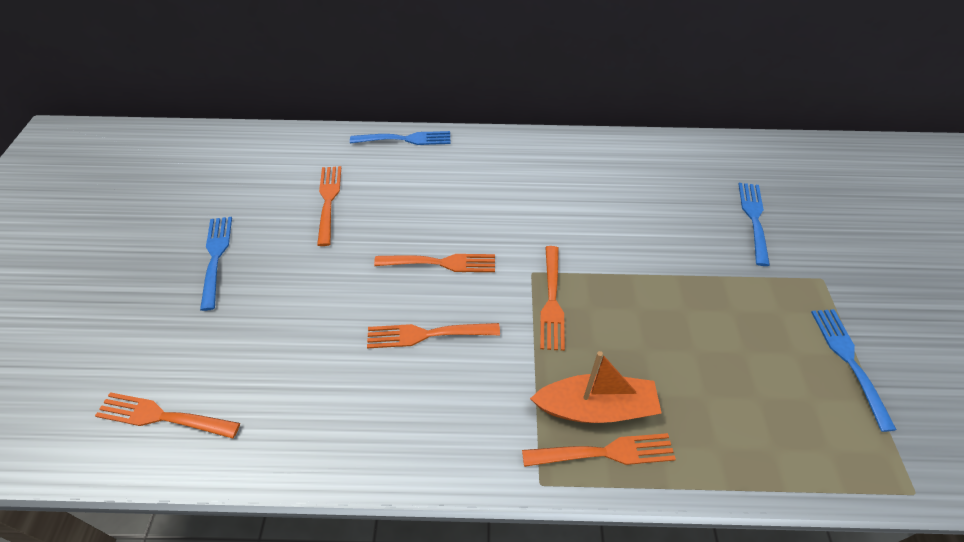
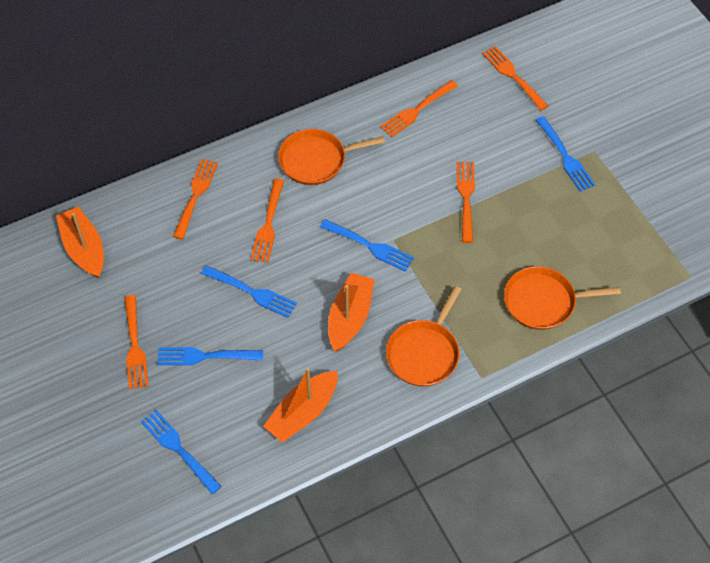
blue fork: 4 -> 5
orange boat: 1 -> 3
orange pan: 0 -> 3

